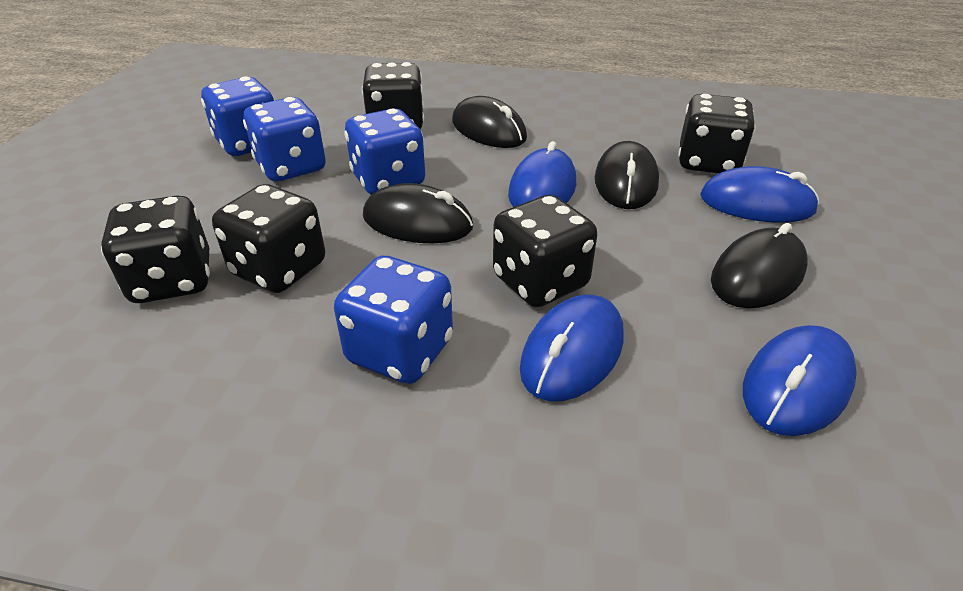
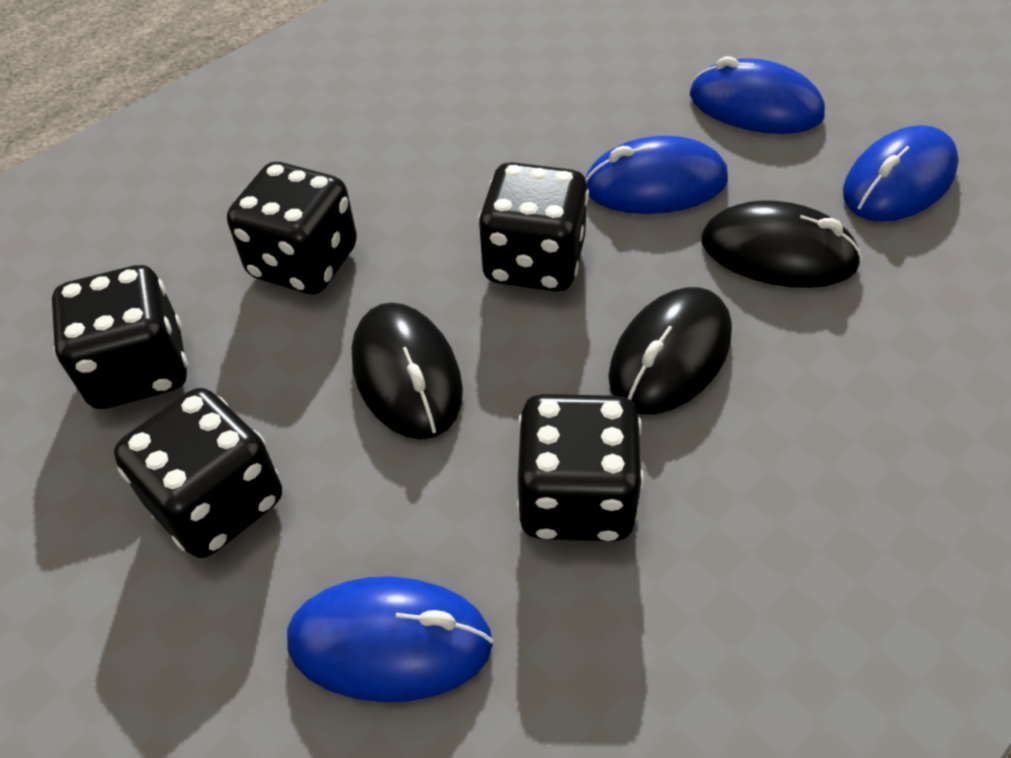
black mouse: 4 -> 3
blue dice: 4 -> 0

